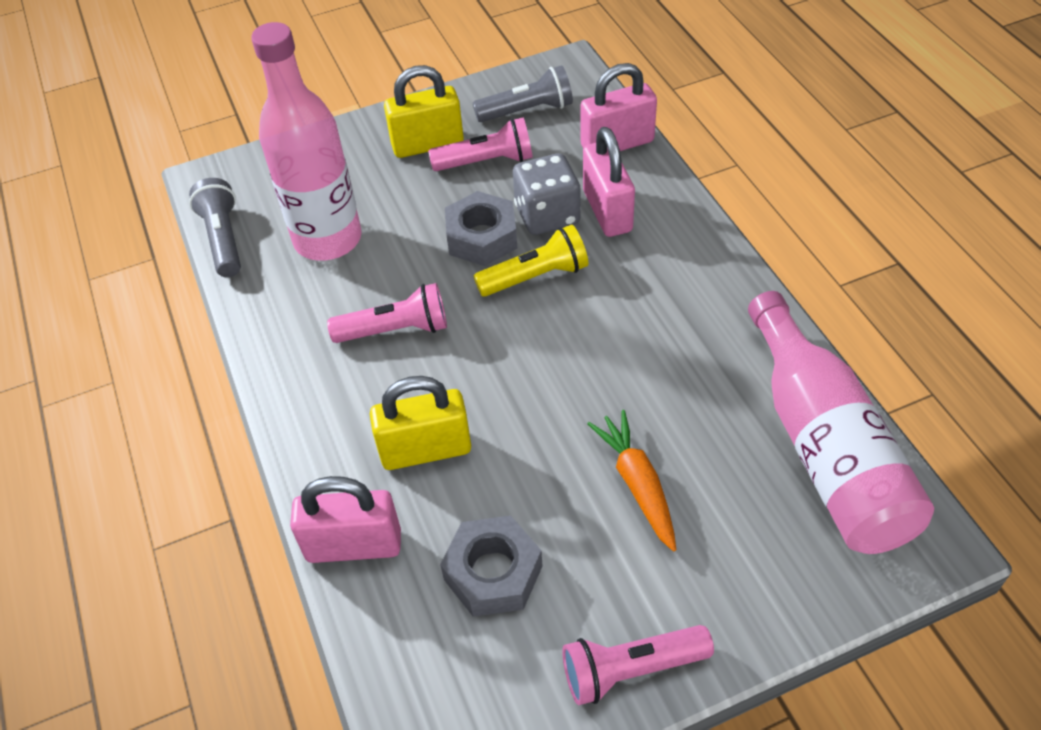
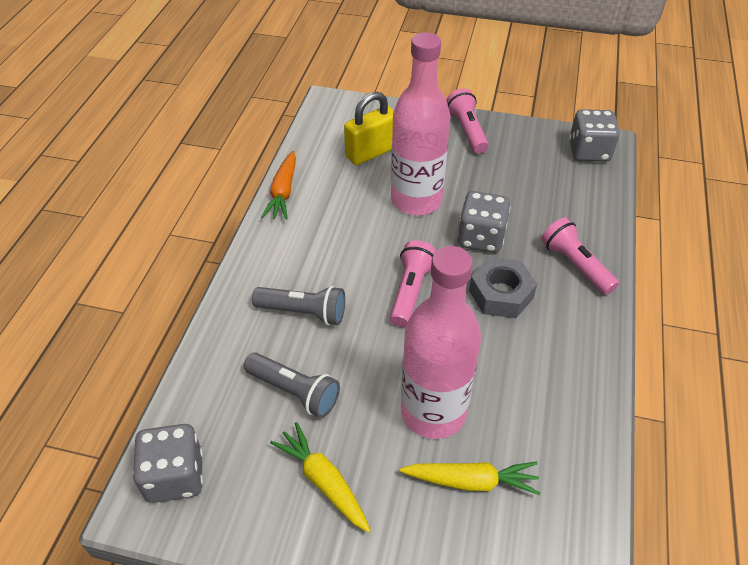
grey dice: 1 -> 3
grey nut: 2 -> 1
pink padlock: 3 -> 0
yellow carrot: 0 -> 2
yellow flashlight: 1 -> 0
yellow padlock: 2 -> 1

